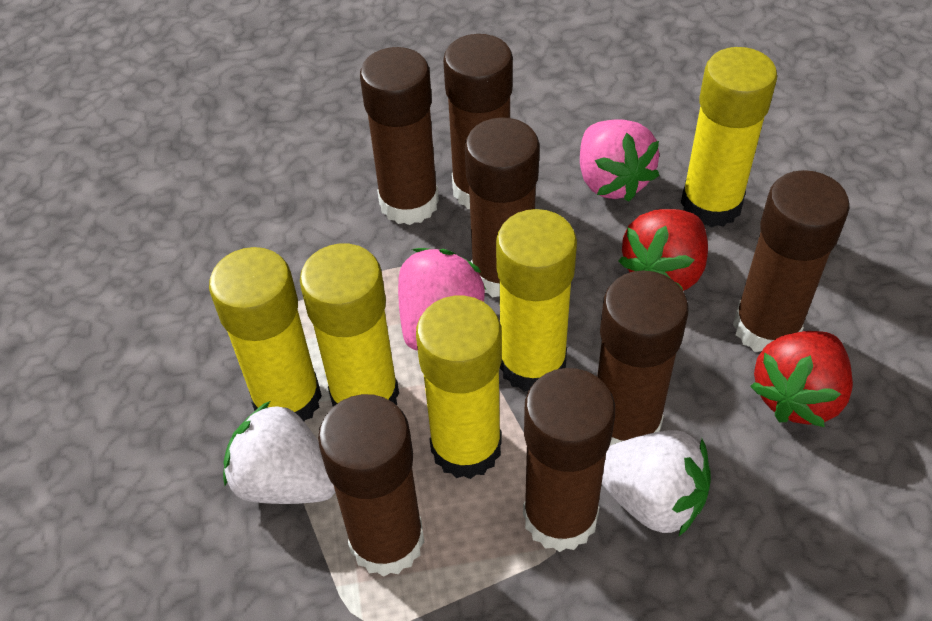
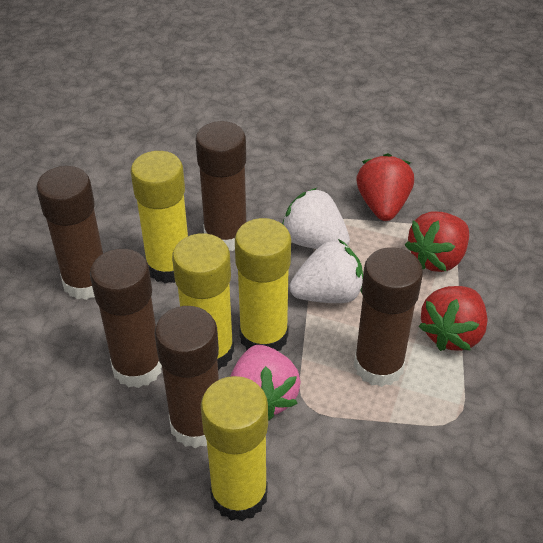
brown glue stick: 7 -> 5
pink strawberry: 2 -> 1
red strawberry: 2 -> 3
yellow glue stick: 5 -> 4

